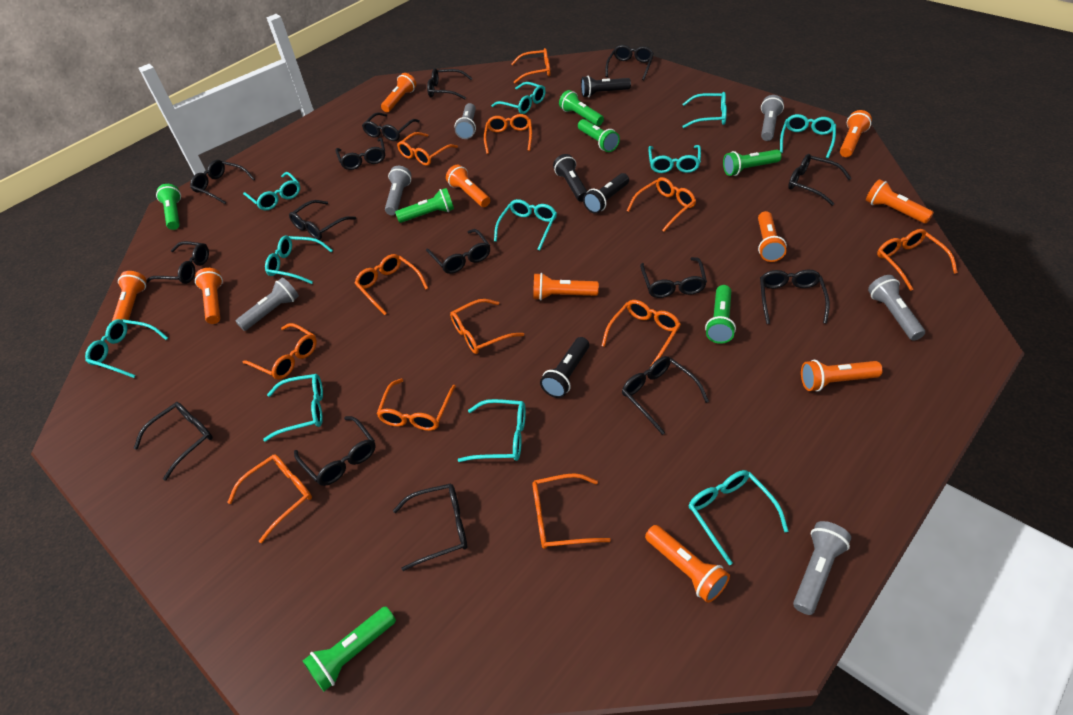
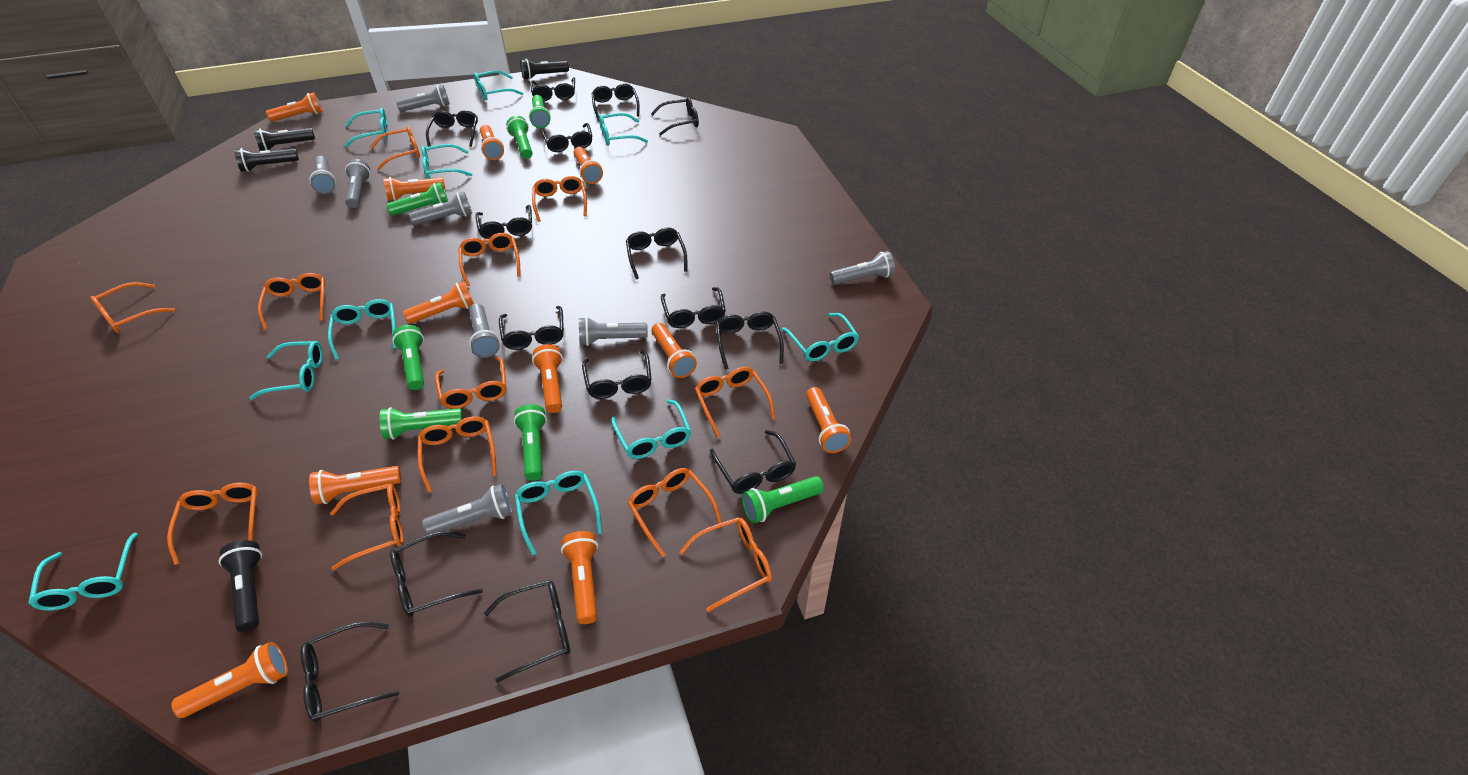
grey flashlight: 6 -> 8
orange flashlight: 10 -> 11
turquoise glasses: 11 -> 10

